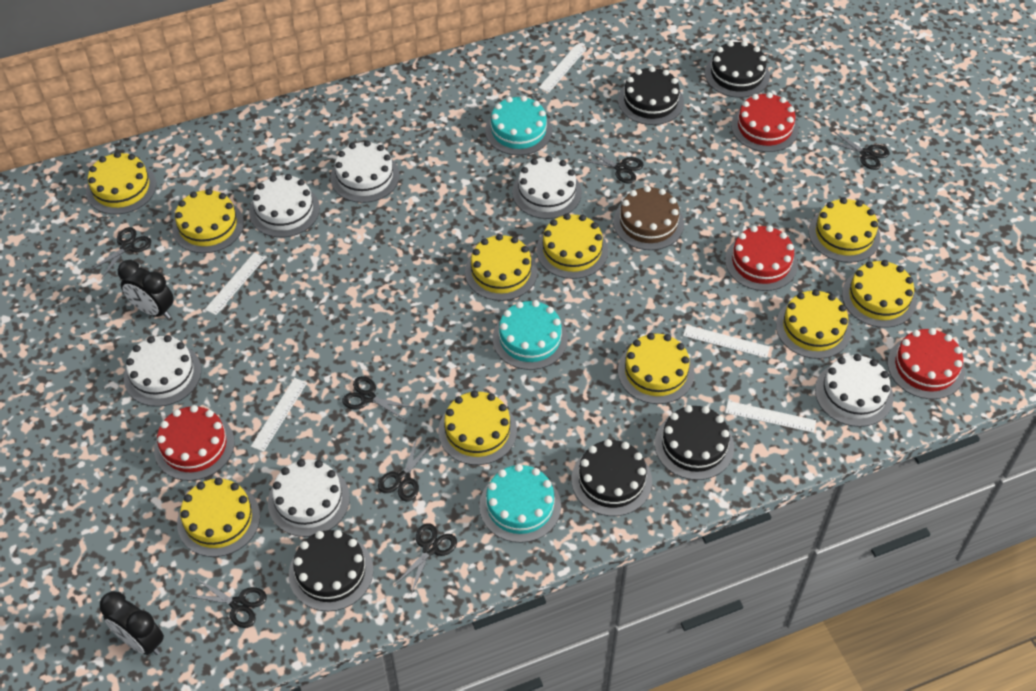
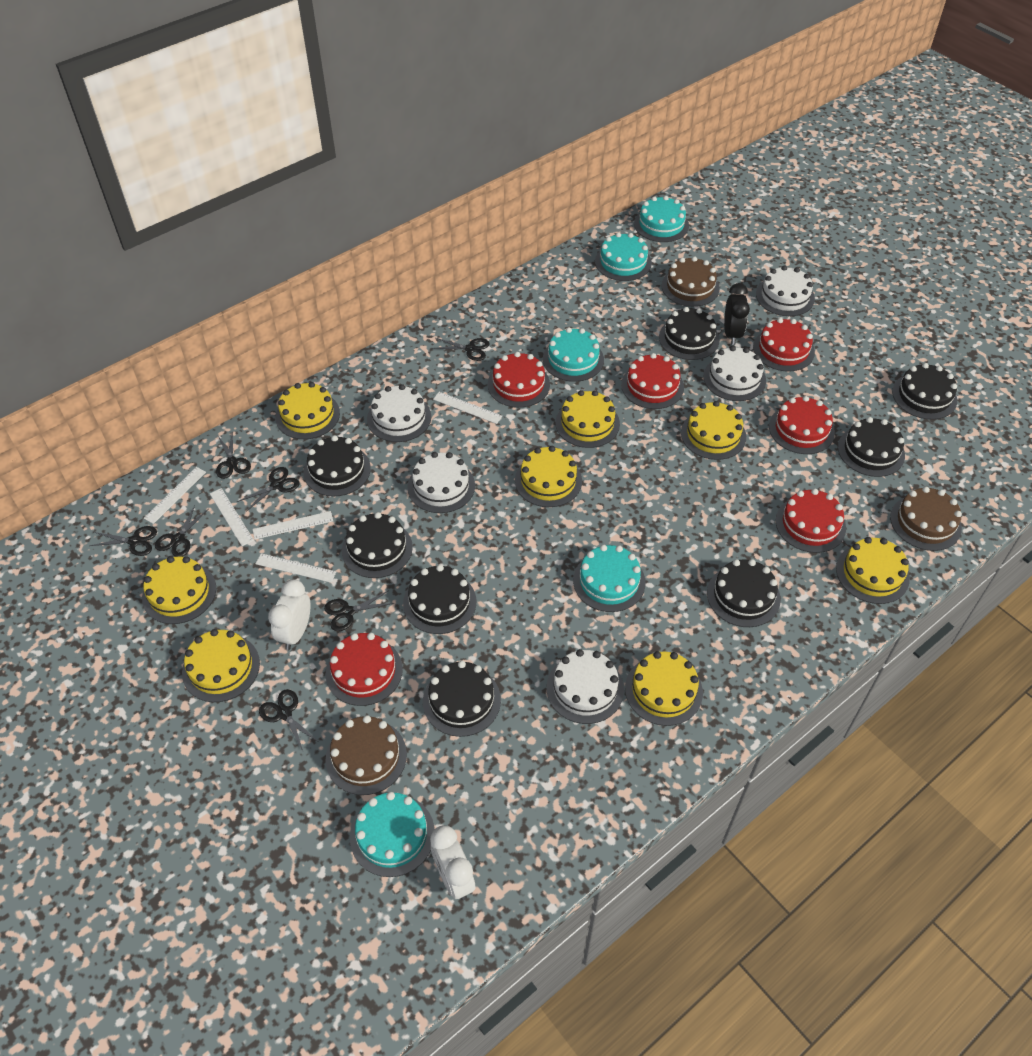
black cake: 5 -> 8
black clock: 2 -> 1
brown cake: 1 -> 3
red cake: 4 -> 6
turquoise cake: 3 -> 5
white cake: 6 -> 5
white clock: 0 -> 2
yellow cake: 10 -> 8

